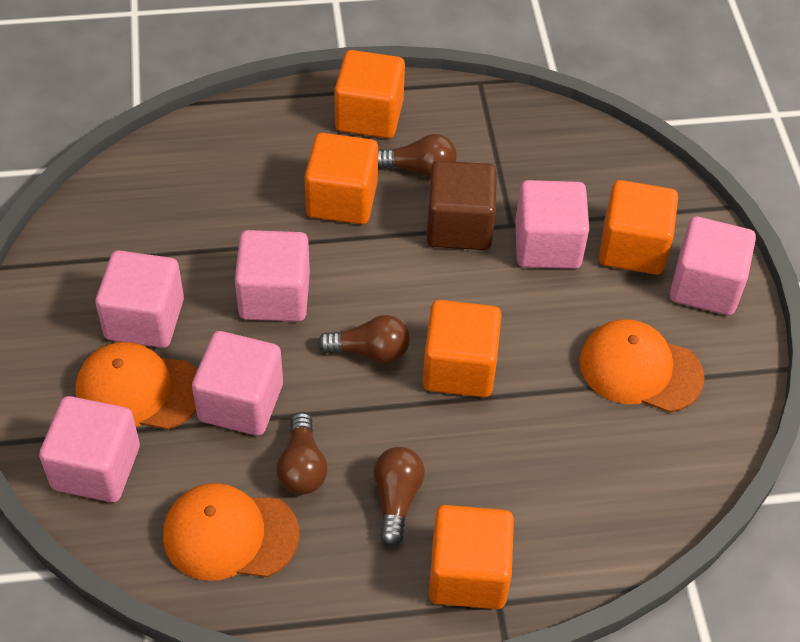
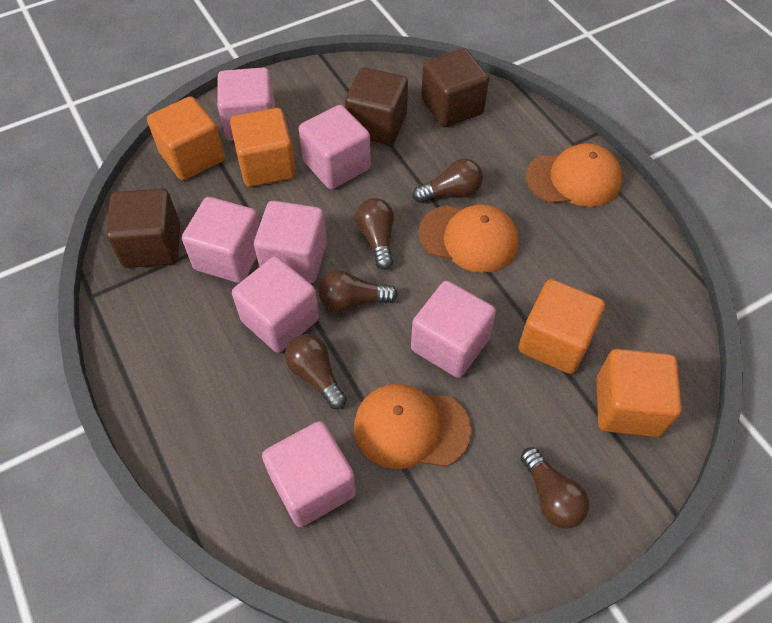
brown cube: 1 -> 3
brown light bulb: 4 -> 5
orange cube: 5 -> 4
pink cube: 6 -> 7

